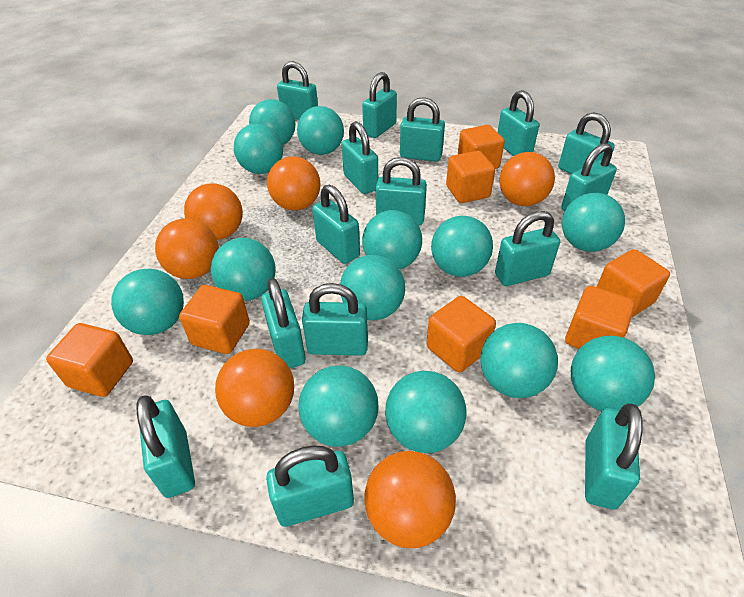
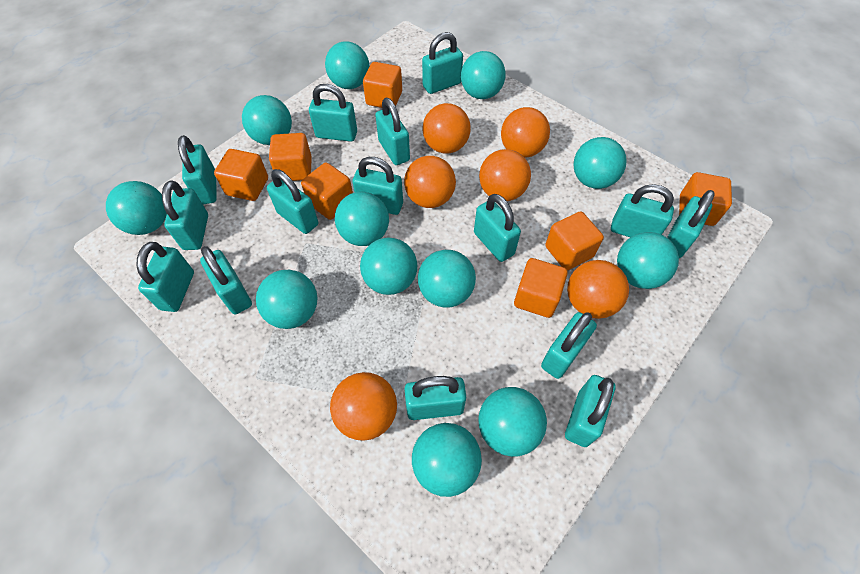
turquoise ball: 13 -> 12

